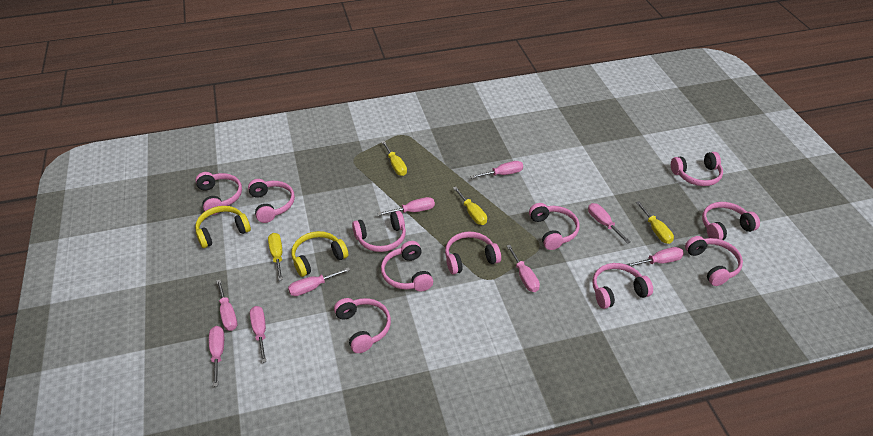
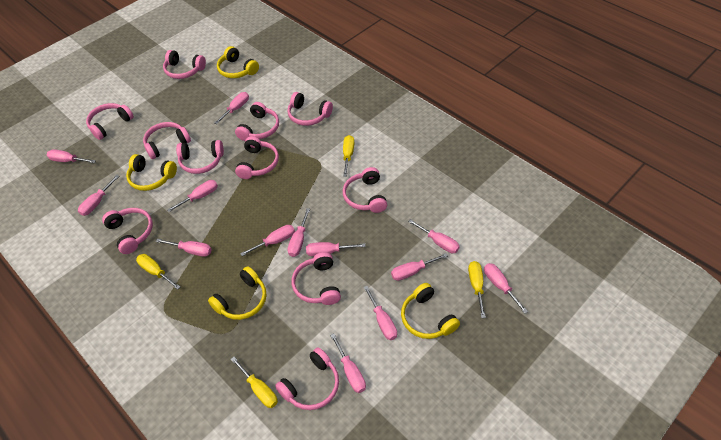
pink screwdriver: 9 -> 13
yellow headphones: 2 -> 4

